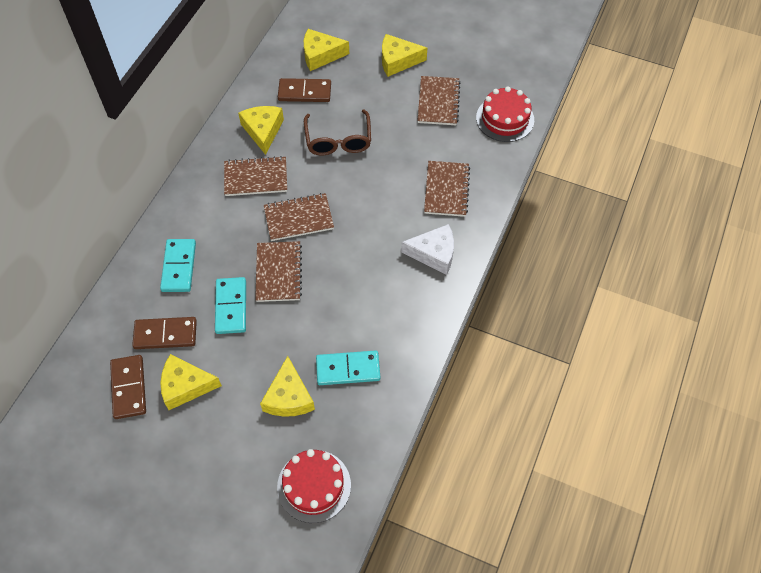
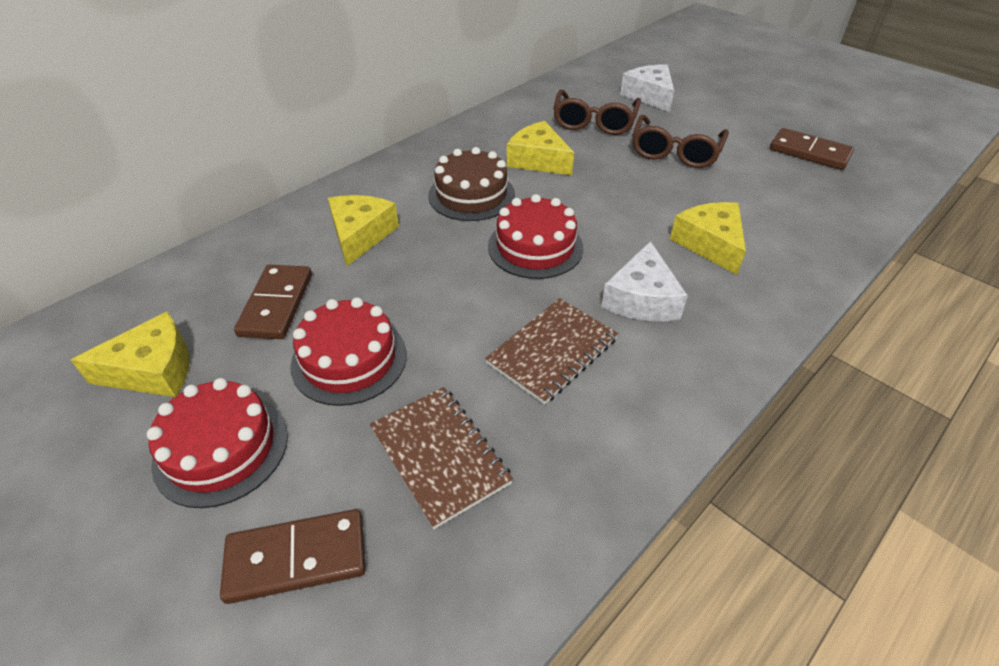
brown cake: 0 -> 1
brown glasses: 1 -> 2
brown notebook: 5 -> 2
red cake: 2 -> 3
turquoise domino: 3 -> 0
white cheese: 1 -> 2
yellow cheese: 5 -> 4

